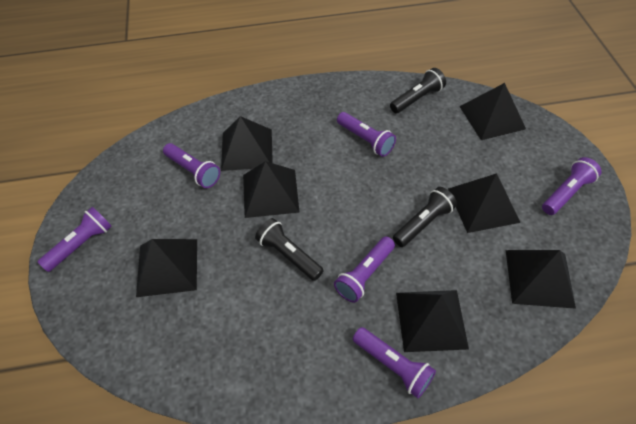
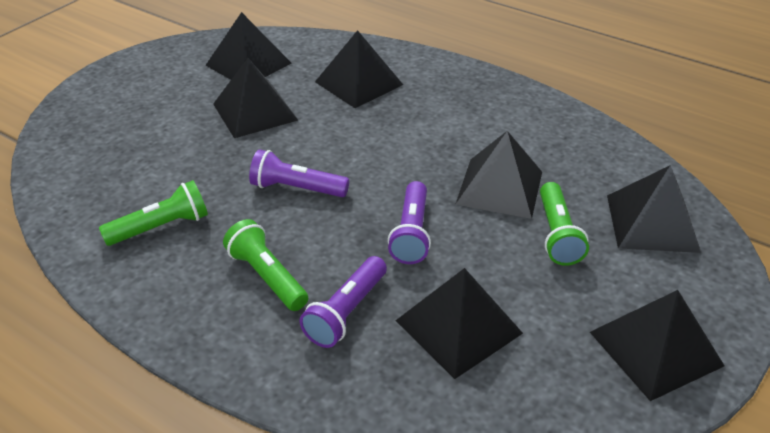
black flashlight: 3 -> 0
green flashlight: 0 -> 3
purple flashlight: 6 -> 3

